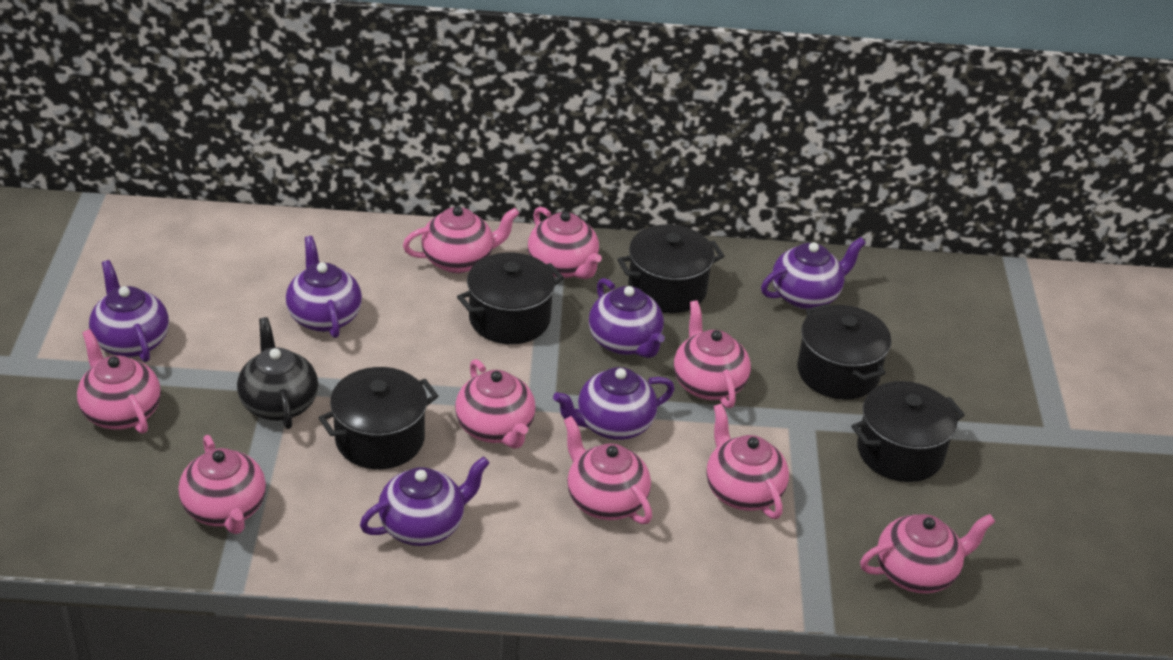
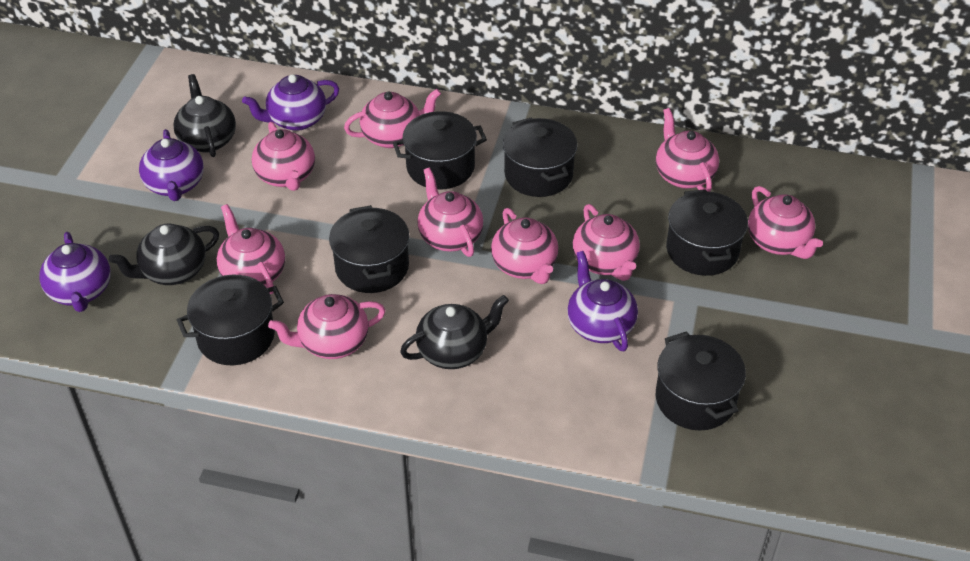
black pot: 5 -> 6
black teapot: 1 -> 3
purple teapot: 6 -> 4

